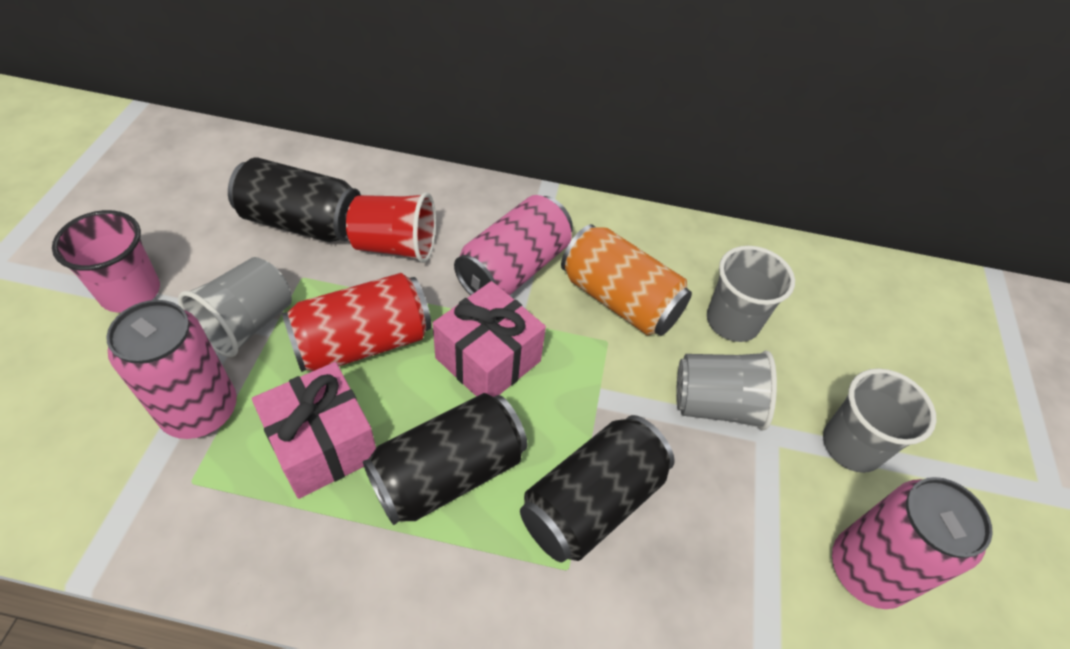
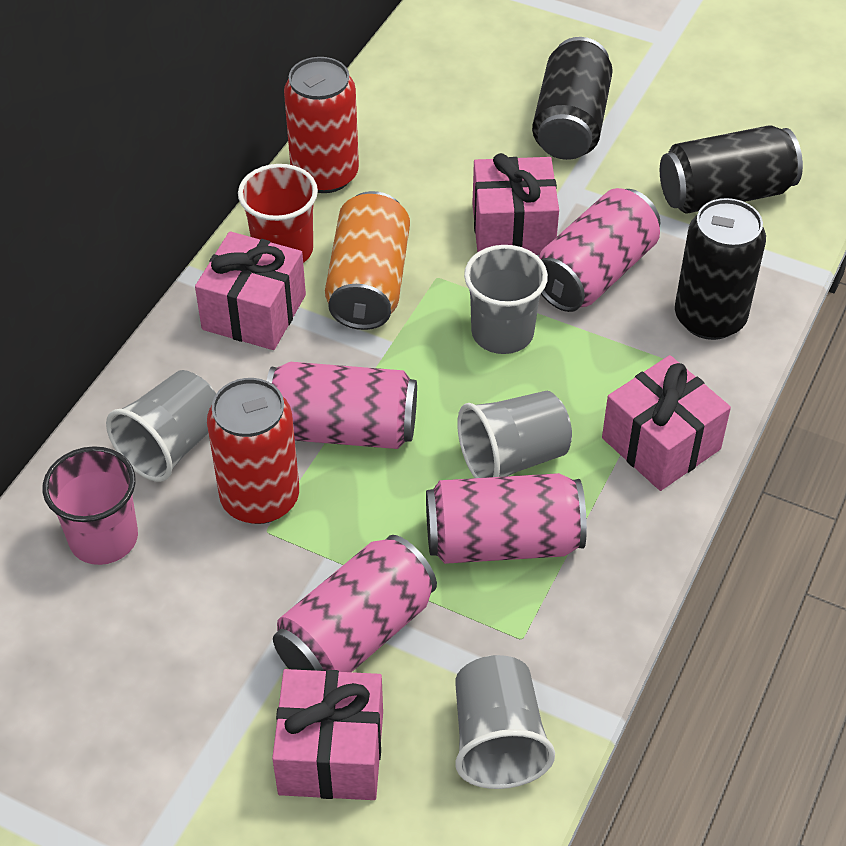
pink can: 3 -> 4
pink gift: 2 -> 4
red can: 1 -> 2

